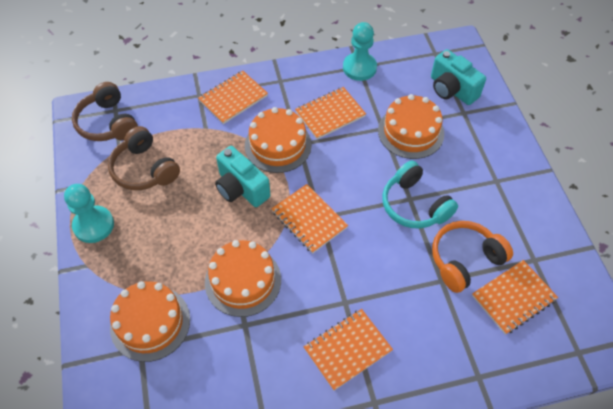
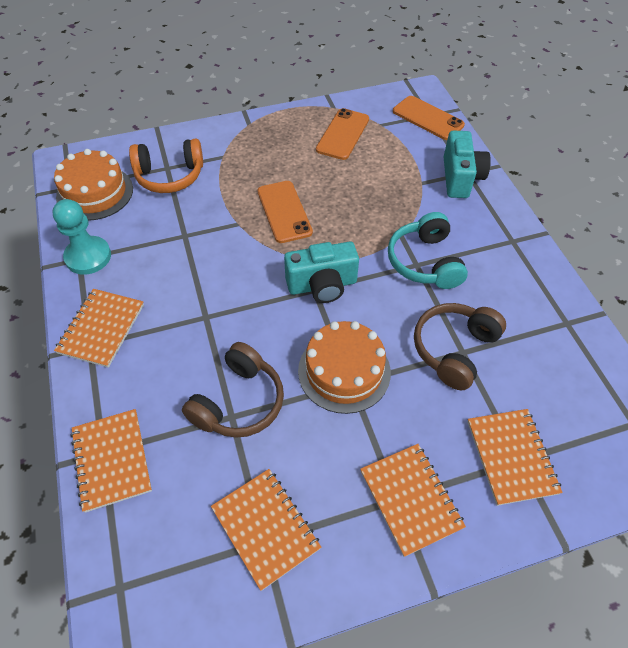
orange cake: 4 -> 2
orange phone: 0 -> 3
turquoise pawn: 2 -> 1

